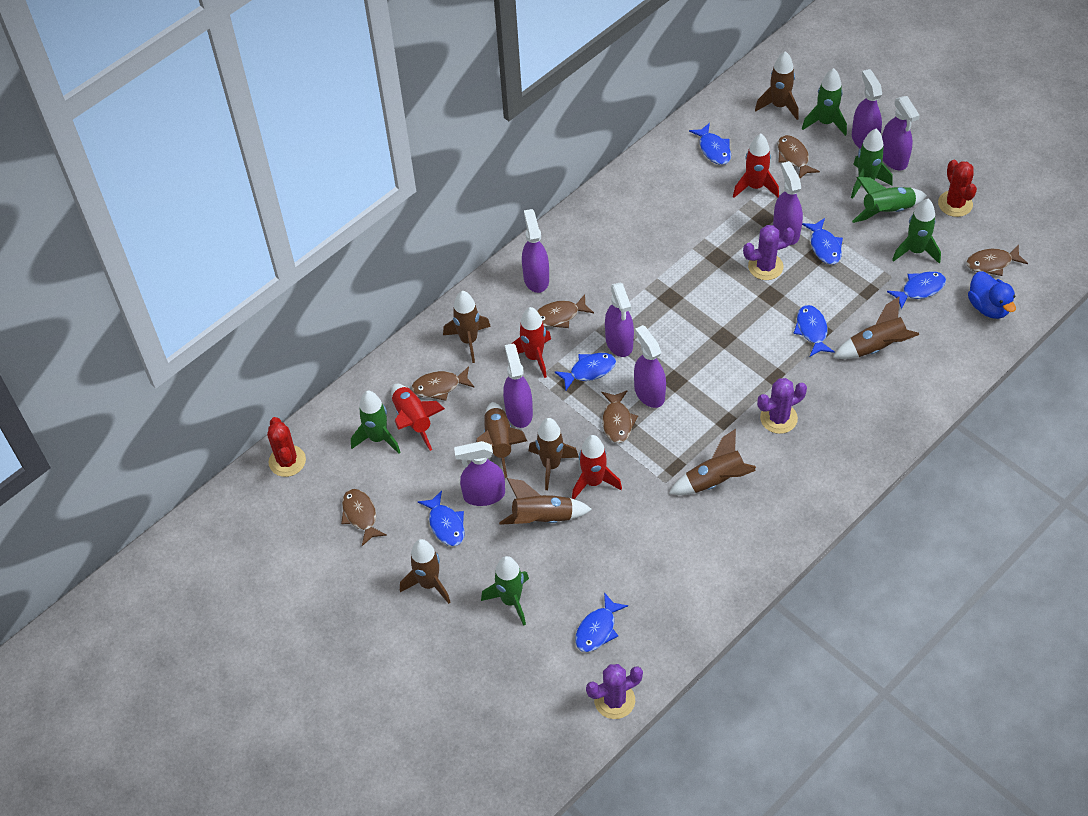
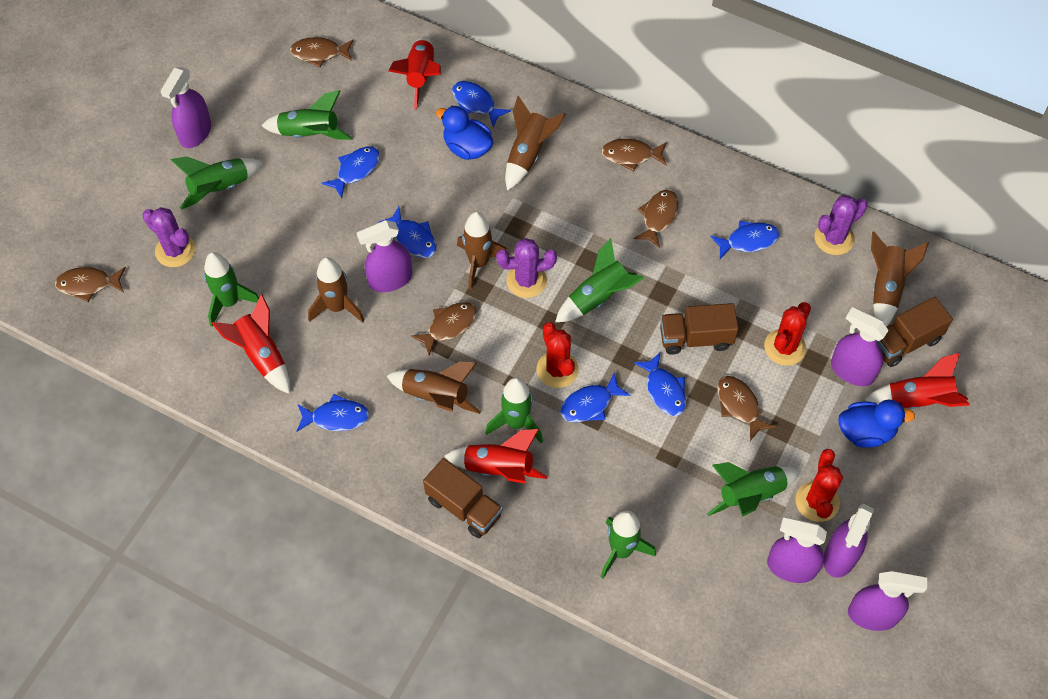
blue duck: 1 -> 2
brown rocket: 8 -> 5
brown truck: 0 -> 3
green rocket: 6 -> 7
purple spray bottle: 8 -> 6
red cactus: 2 -> 3

